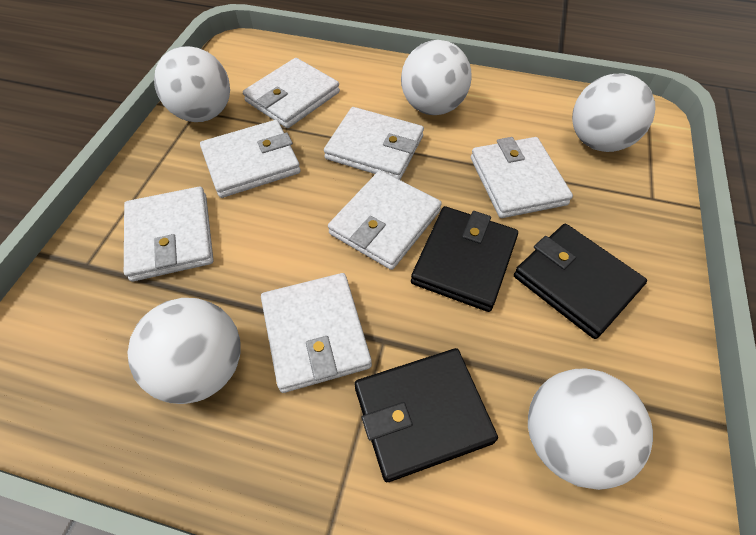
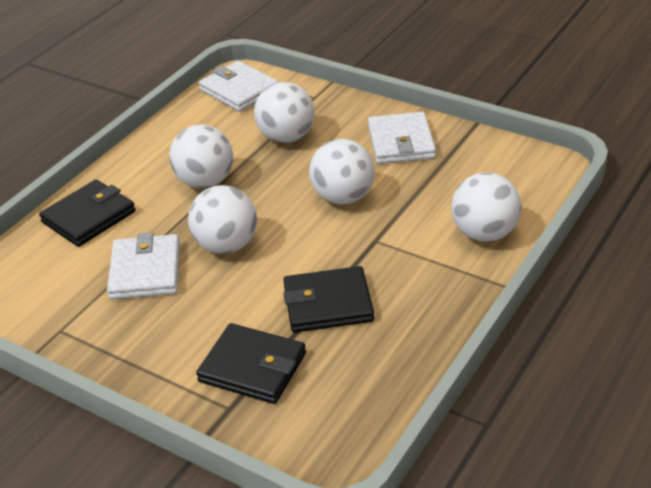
white wallet: 7 -> 3

